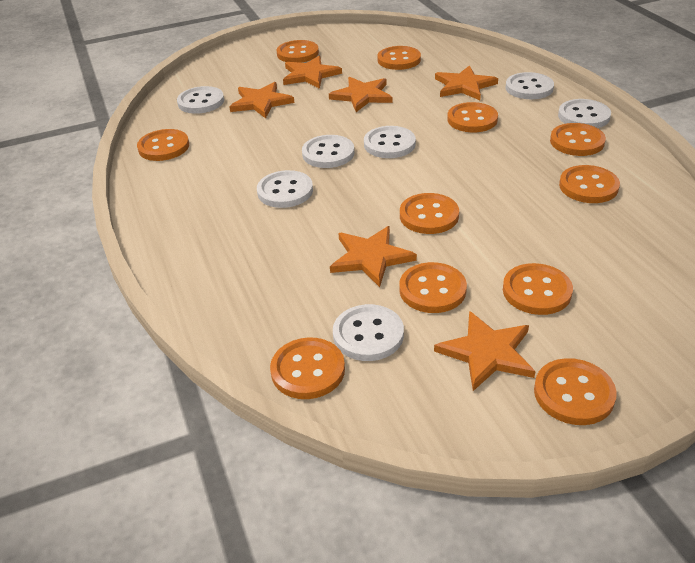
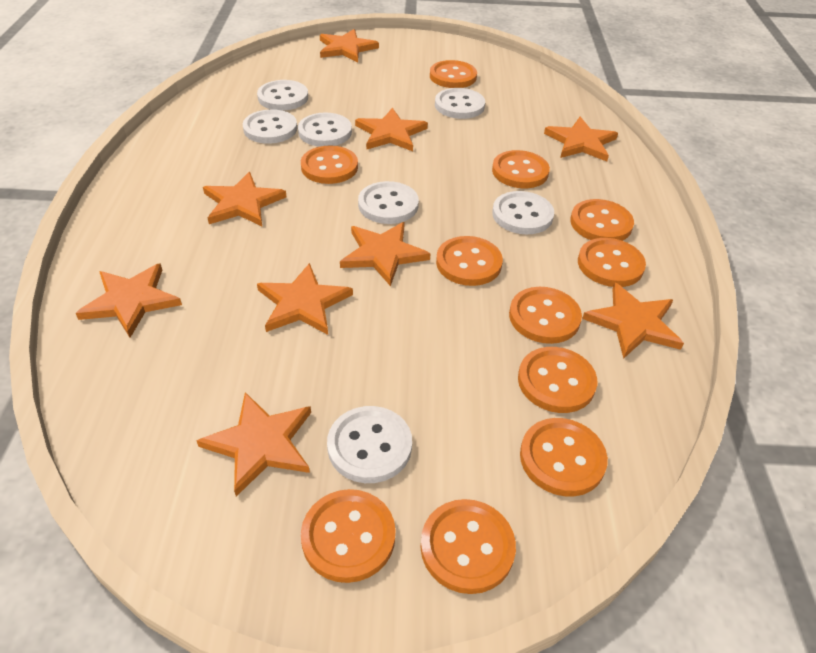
orange star: 6 -> 9

